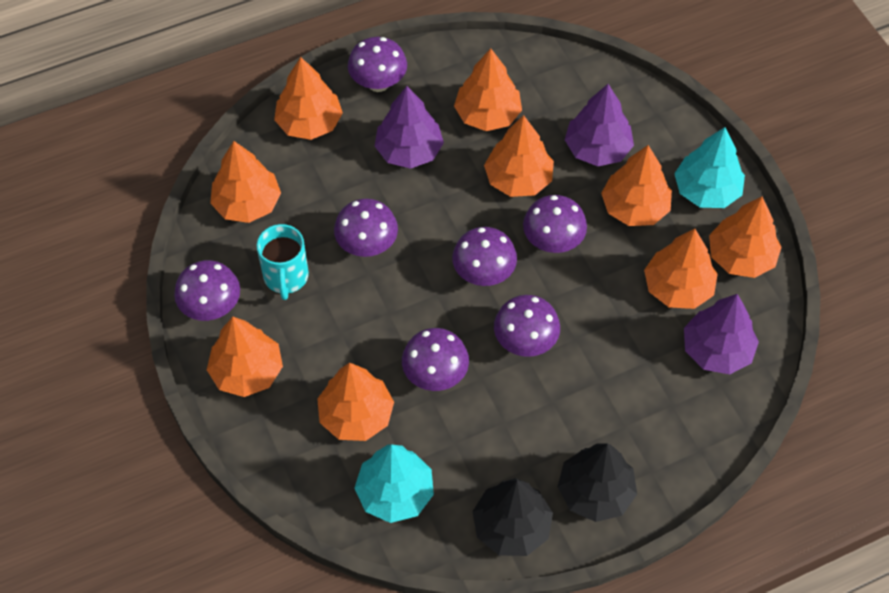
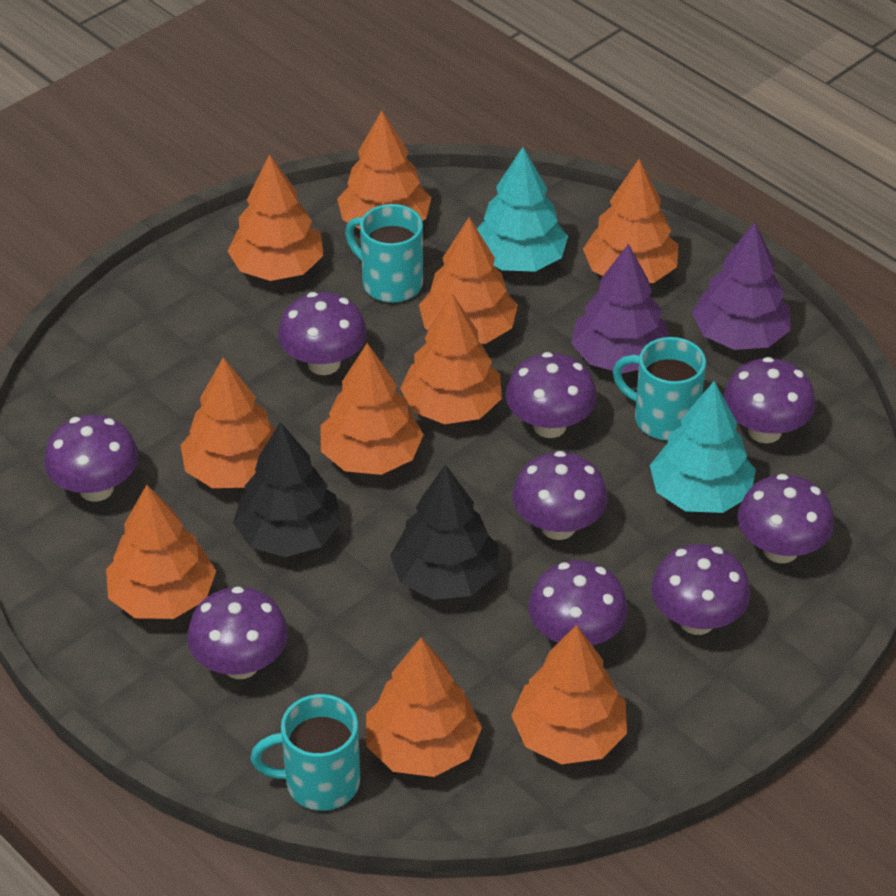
orange tree: 9 -> 10
purple mushroom: 7 -> 9
purple tree: 3 -> 2
turquoise mug: 1 -> 3

